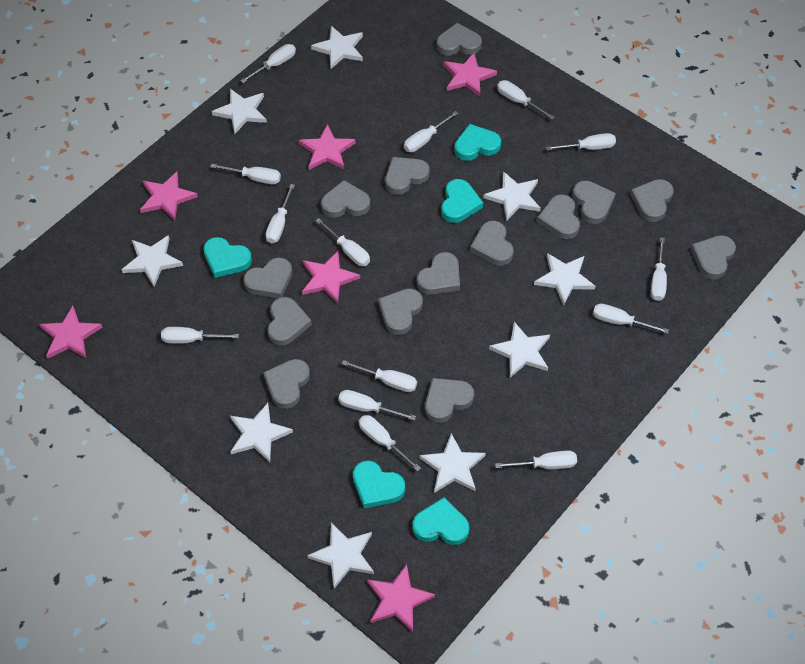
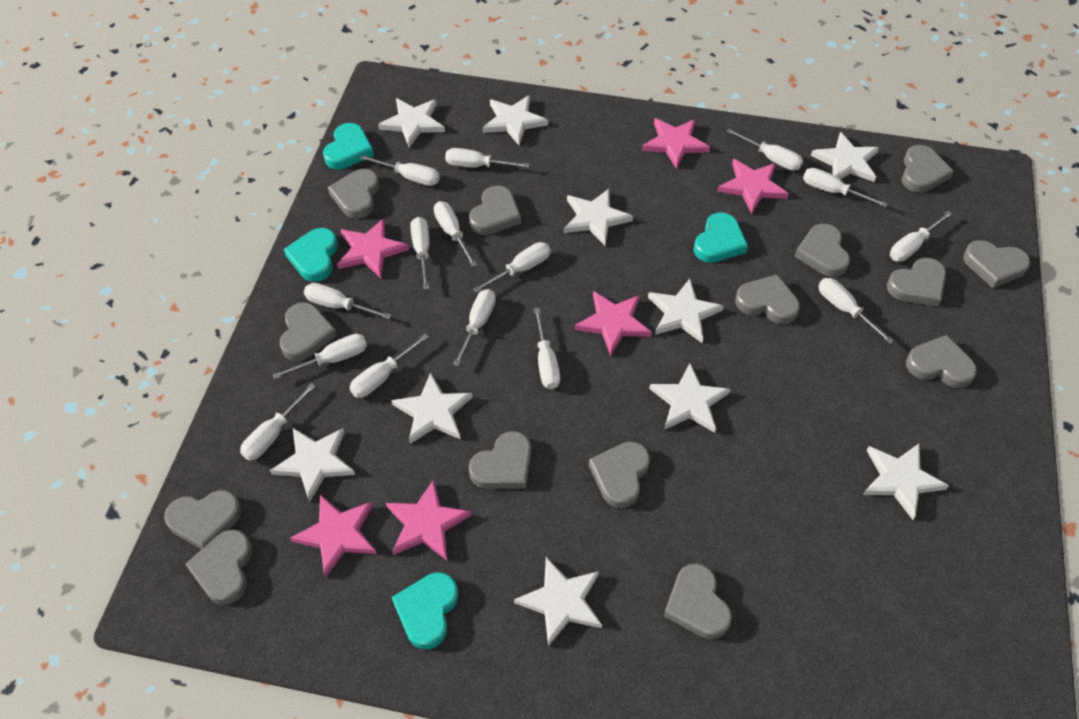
turquoise heart: 5 -> 4
white screwdriver: 14 -> 15
white star: 9 -> 10

